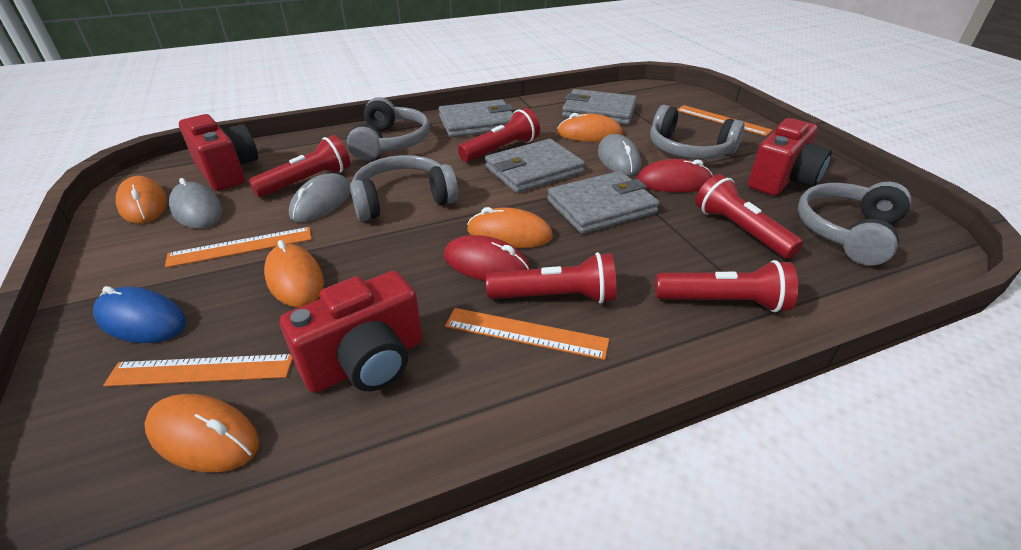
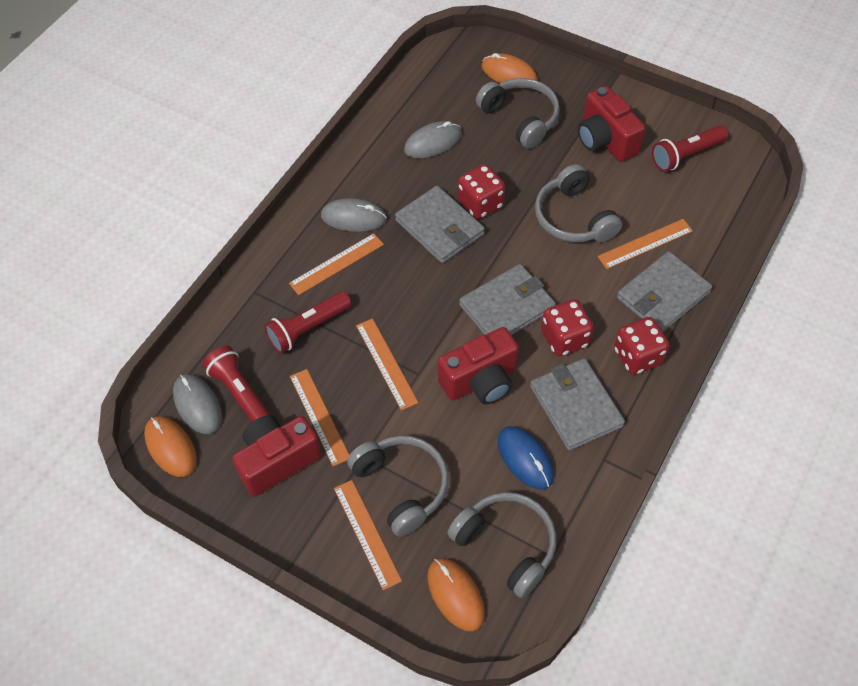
orange mouse: 5 -> 3
orange ruler: 4 -> 5
red dice: 0 -> 3
red flashlight: 5 -> 3
red mouse: 2 -> 0

